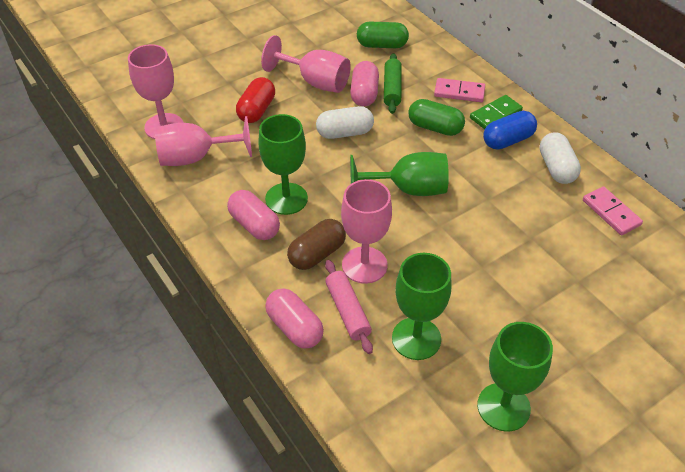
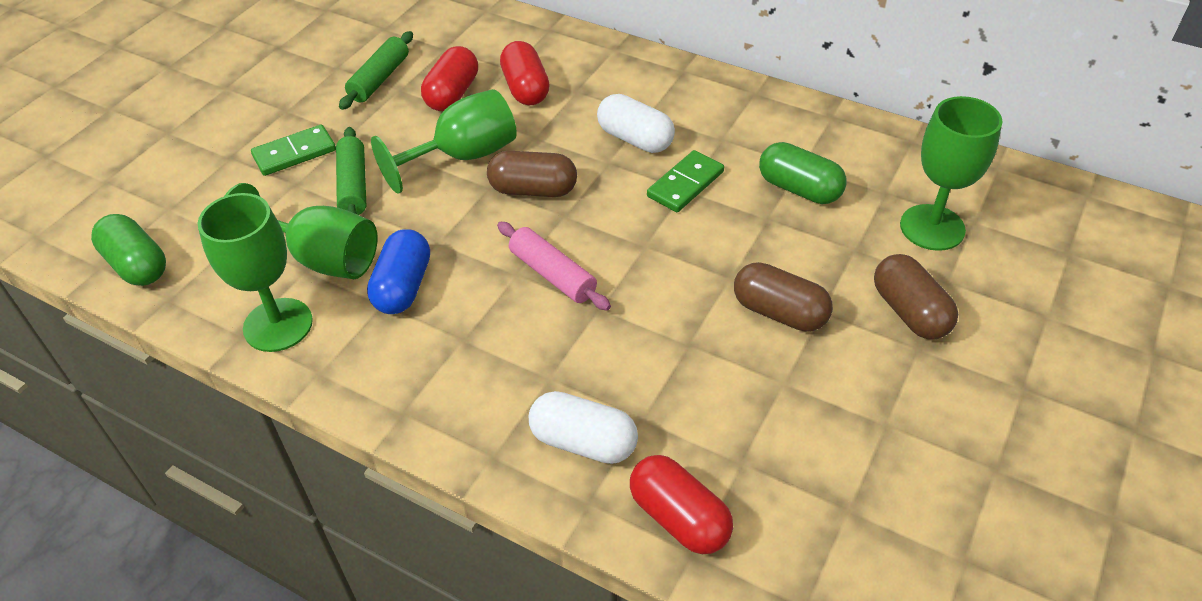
brown capsule: 1 -> 3
green domino: 1 -> 2
green rolling pin: 1 -> 2
pink capsule: 3 -> 0
pink domino: 2 -> 0
pink goblet: 4 -> 0
red capsule: 1 -> 3

